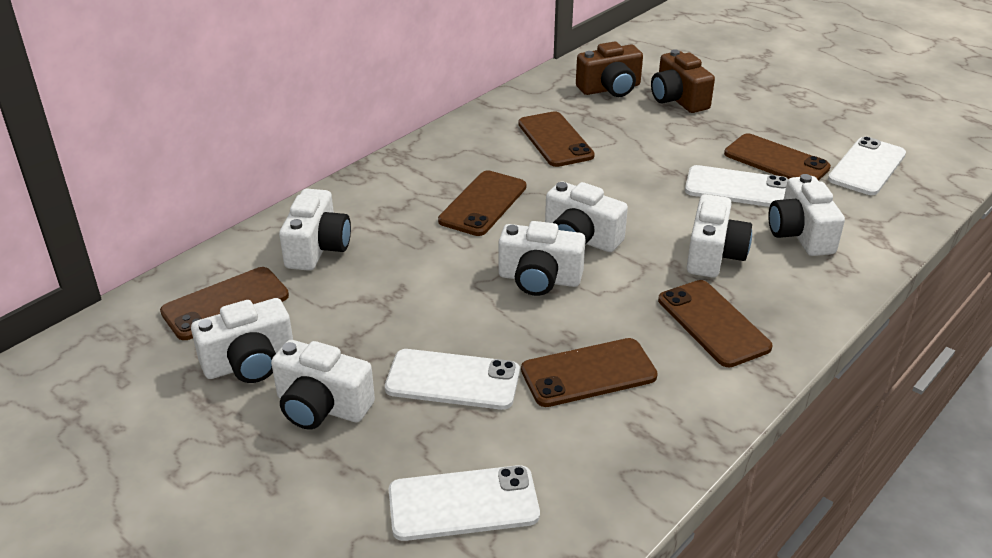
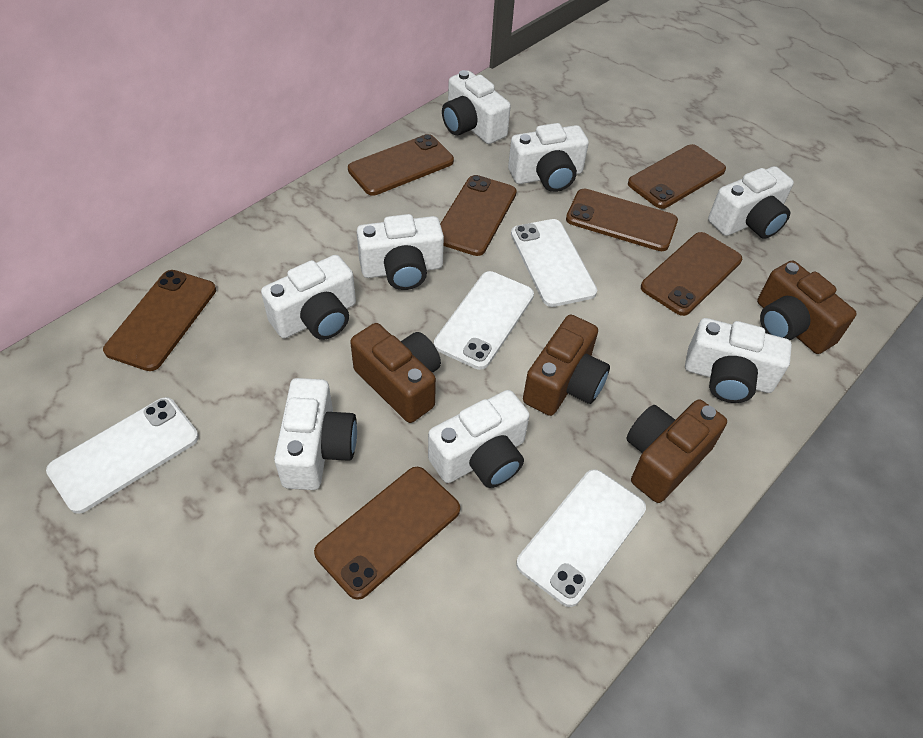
brown camera: 2 -> 4
brown phone: 6 -> 7
white camera: 7 -> 8

